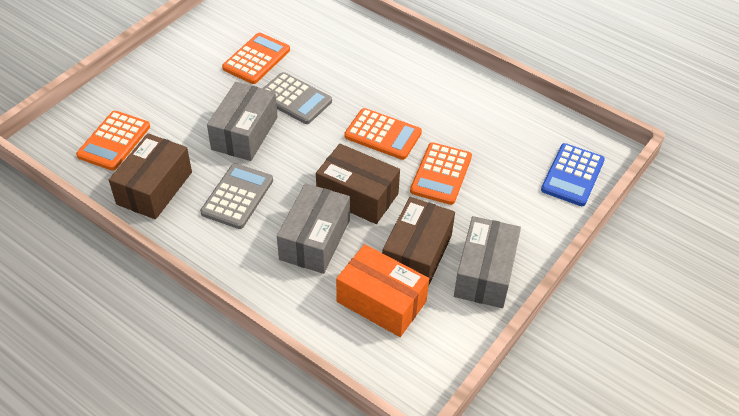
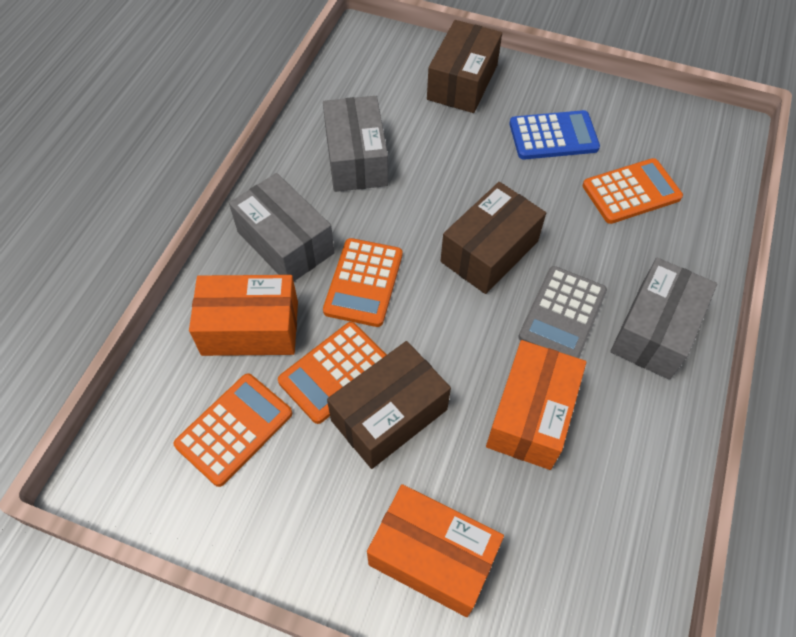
grey calculator: 2 -> 1
orange box: 1 -> 3

